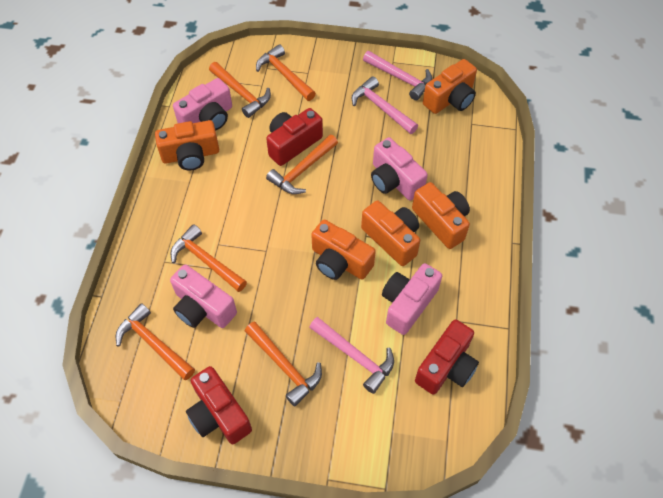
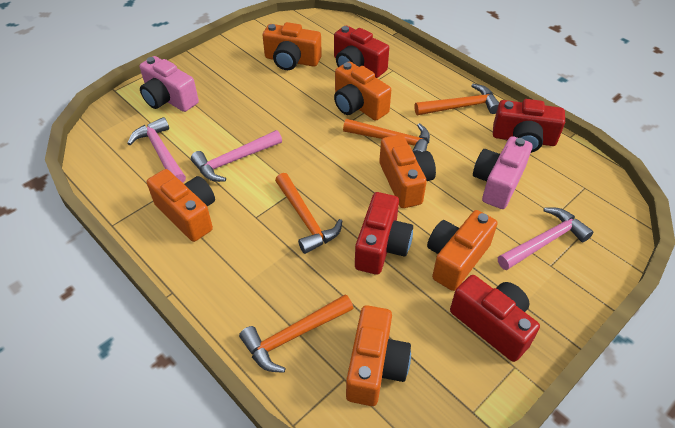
orange camera: 5 -> 6
orange hammer: 6 -> 4
pink camera: 4 -> 2
red camera: 3 -> 4

